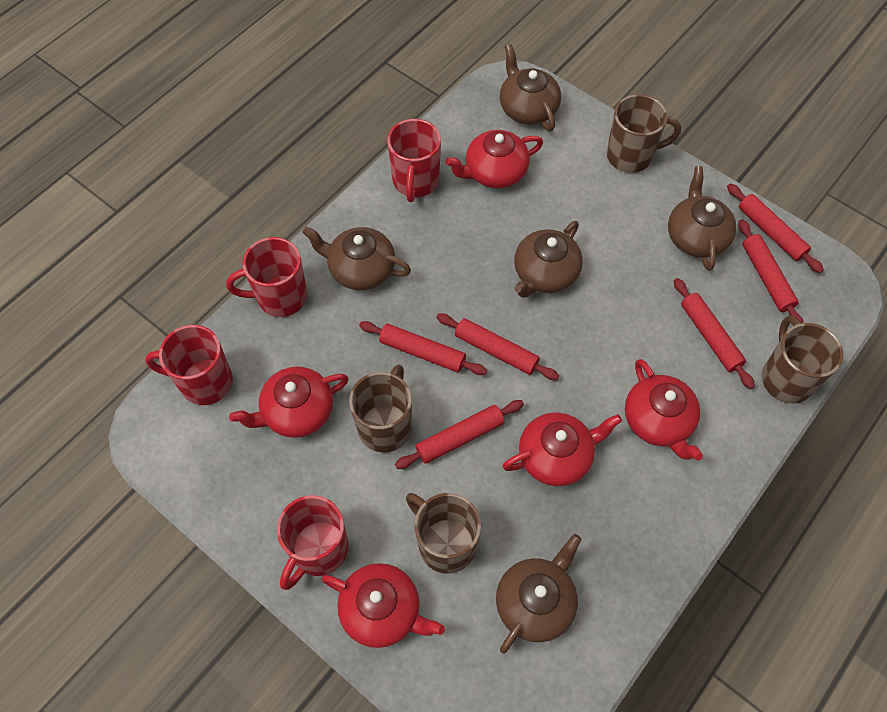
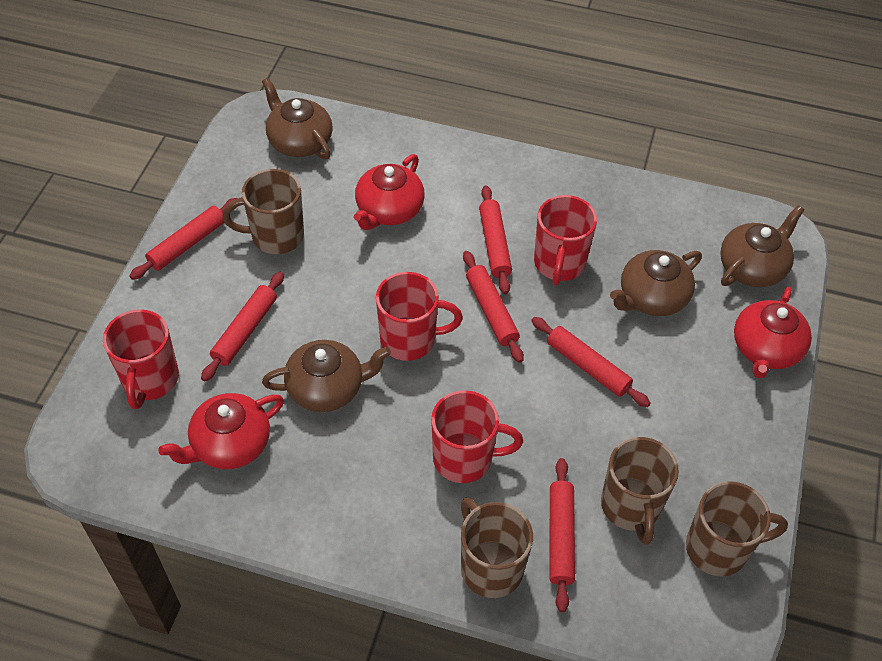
brown teapot: 5 -> 4
red teapot: 5 -> 3

